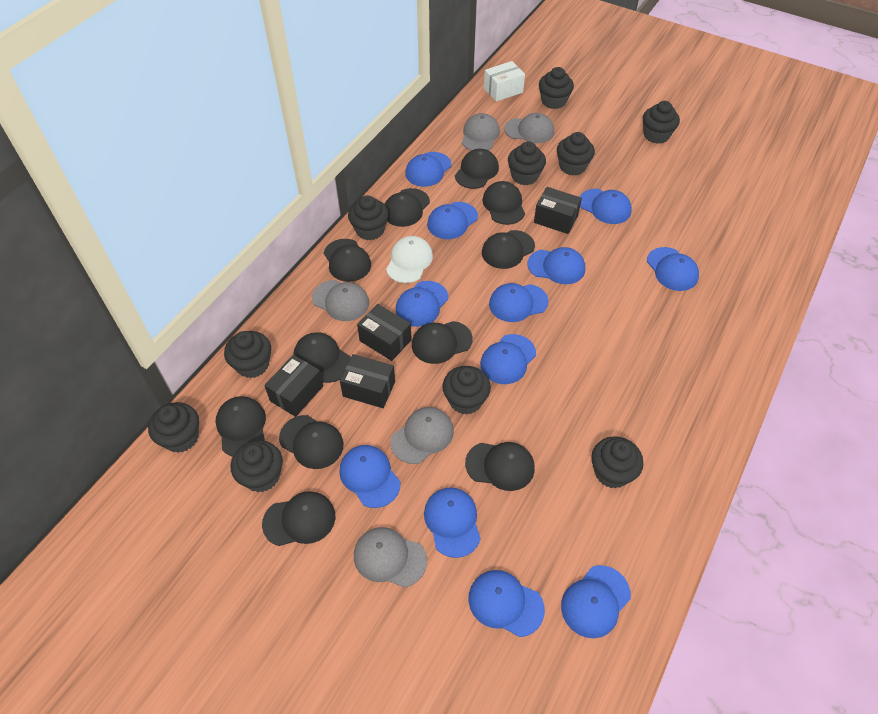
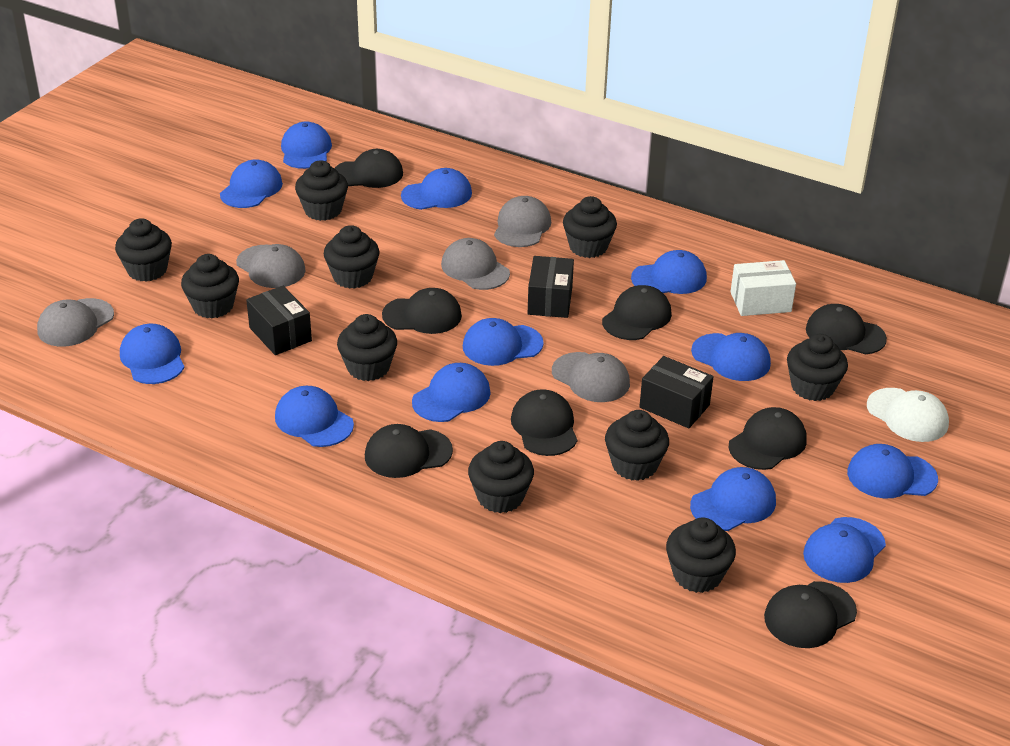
black box: 4 -> 3
black cap: 11 -> 8

